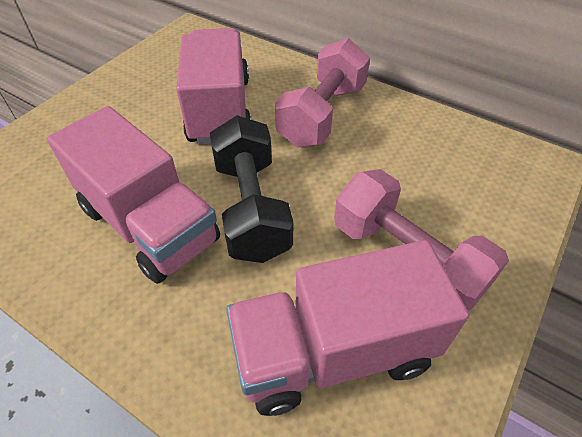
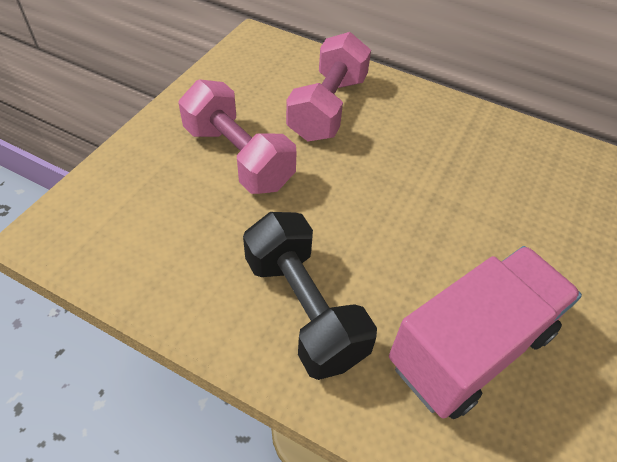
pink truck: 3 -> 1

